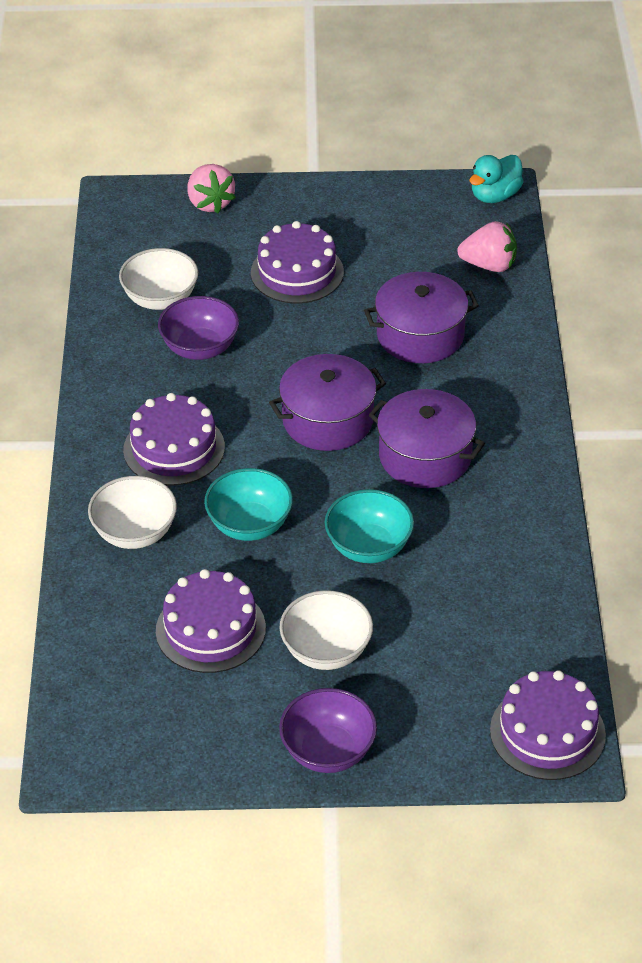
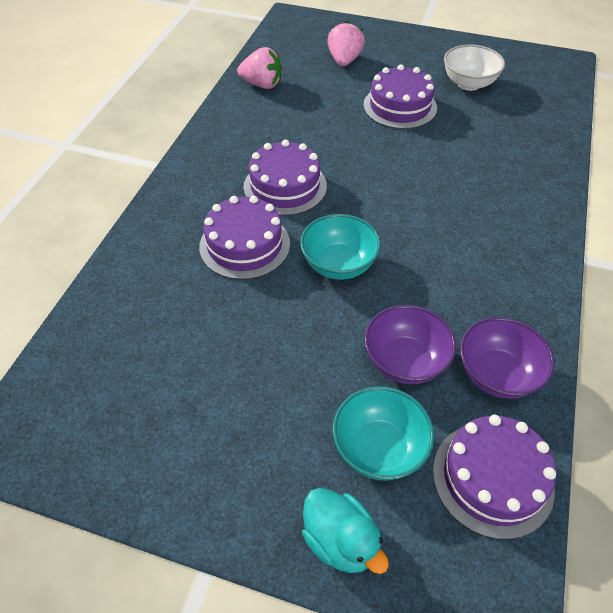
purple pot: 3 -> 0
white bowl: 3 -> 1

